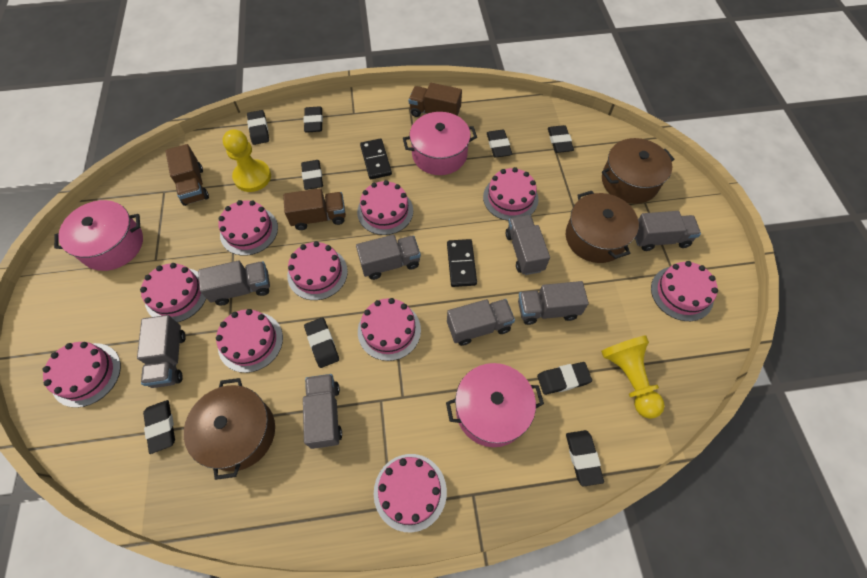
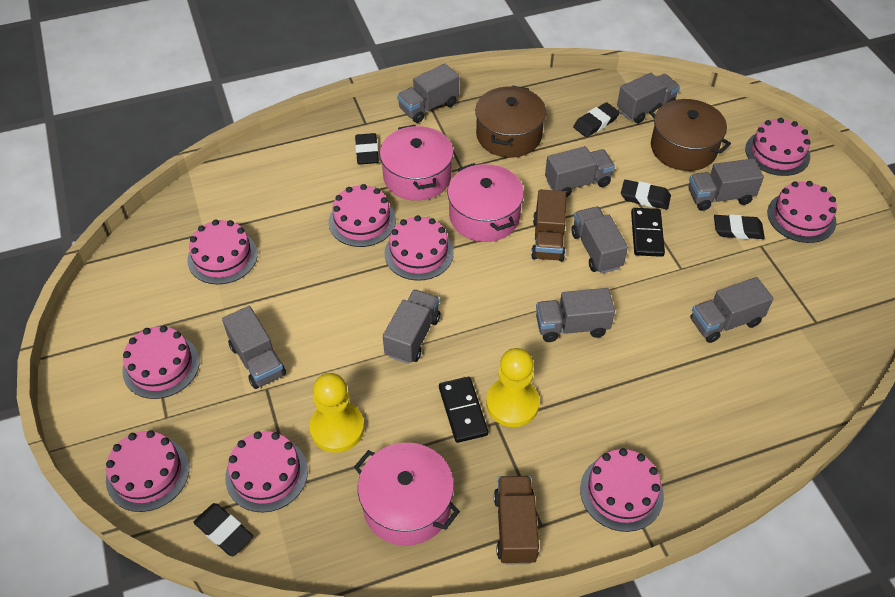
black eraser: 9 -> 5
brown pot: 3 -> 2
brown truck: 3 -> 2
grey truck: 8 -> 9
pink cake: 10 -> 9

